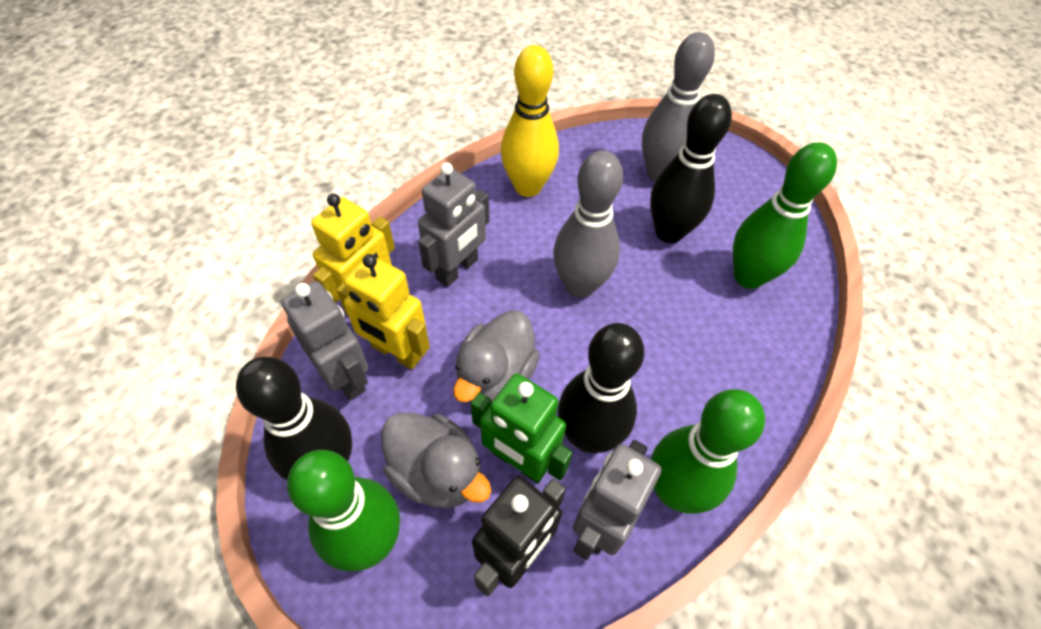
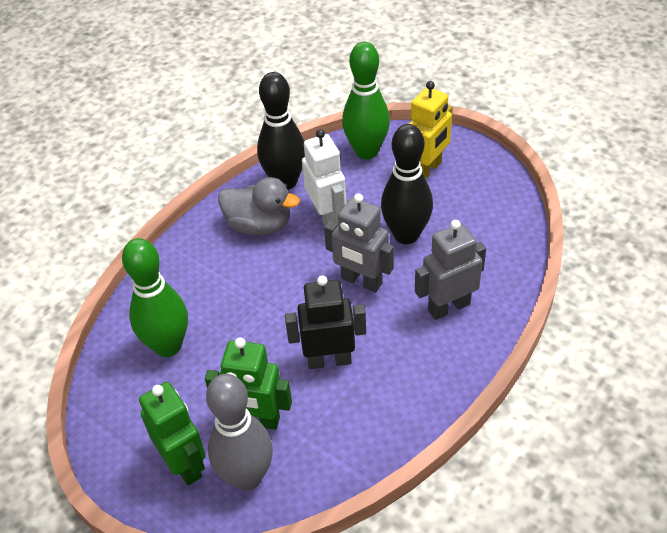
black bowling pin: 3 -> 2
green bowling pin: 3 -> 2
green robot: 1 -> 2
grey bowling pin: 2 -> 1
grey duck: 2 -> 1
grey robot: 3 -> 2
white robot: 0 -> 1
yellow bowling pin: 1 -> 0
yellow robot: 2 -> 1

